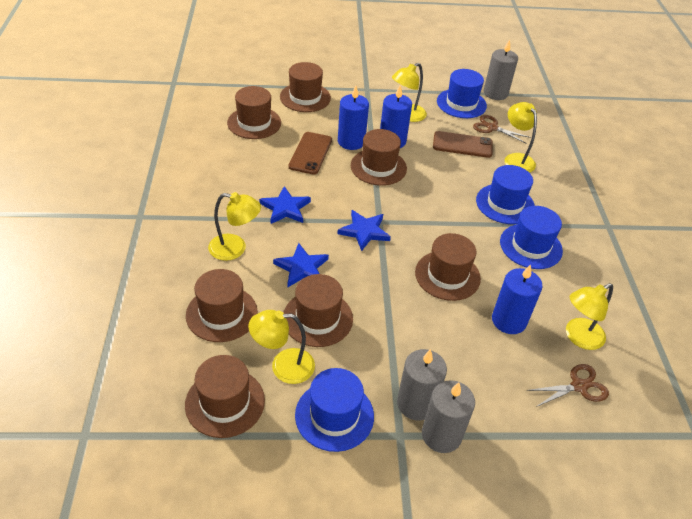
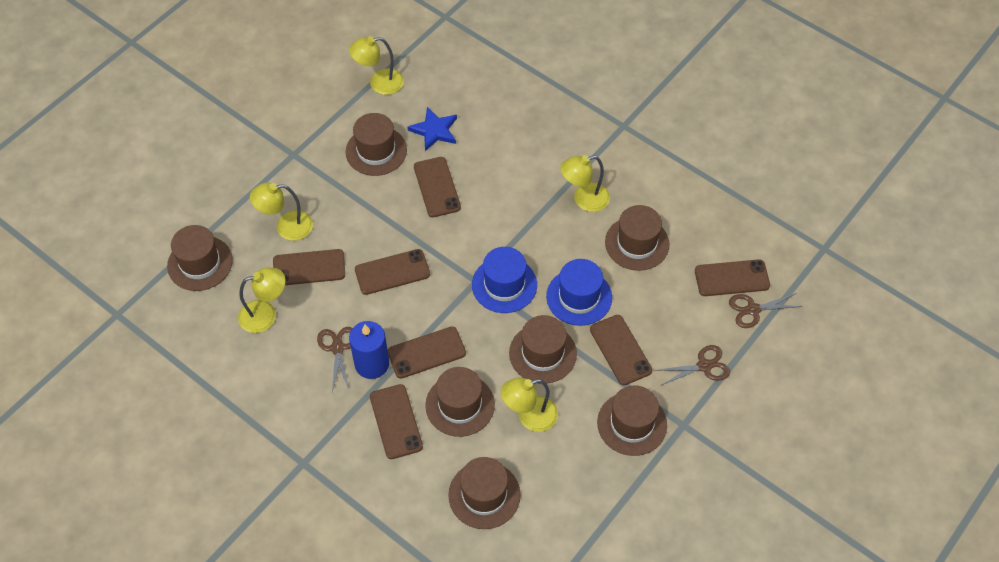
blue candle: 3 -> 1
blue hat: 4 -> 2
blue star: 3 -> 1
brown phone: 2 -> 7
brown scissors: 2 -> 3
grey candle: 3 -> 0

